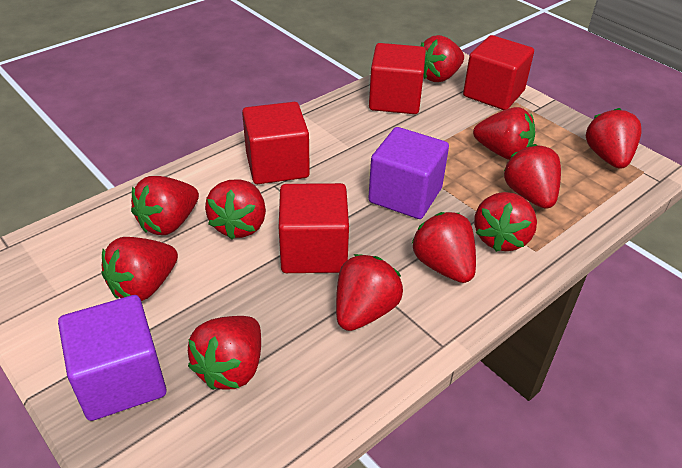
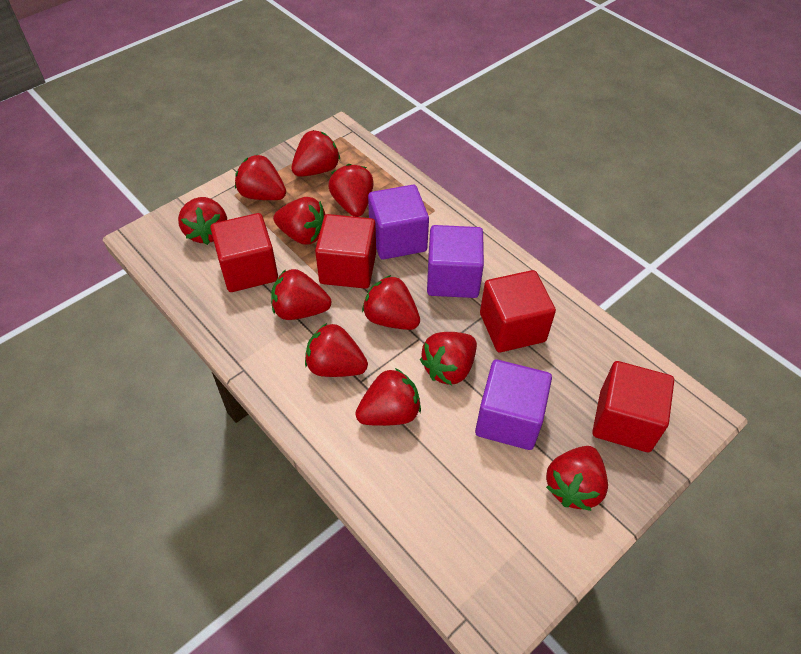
purple cube: 2 -> 3

